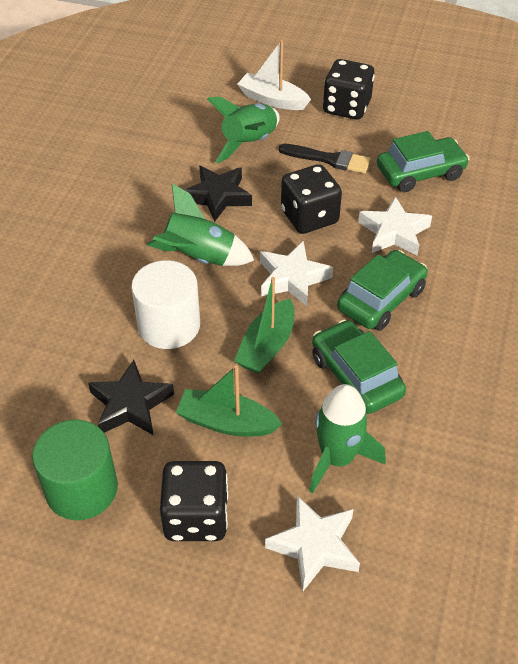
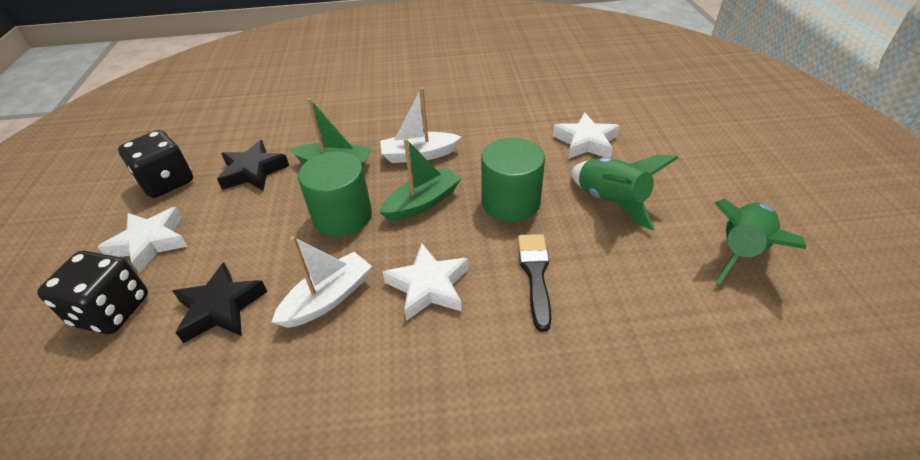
black dice: 3 -> 2
green car: 3 -> 0
green cylinder: 1 -> 2
green rocket: 3 -> 2
white boat: 1 -> 2
white cylinder: 1 -> 0

